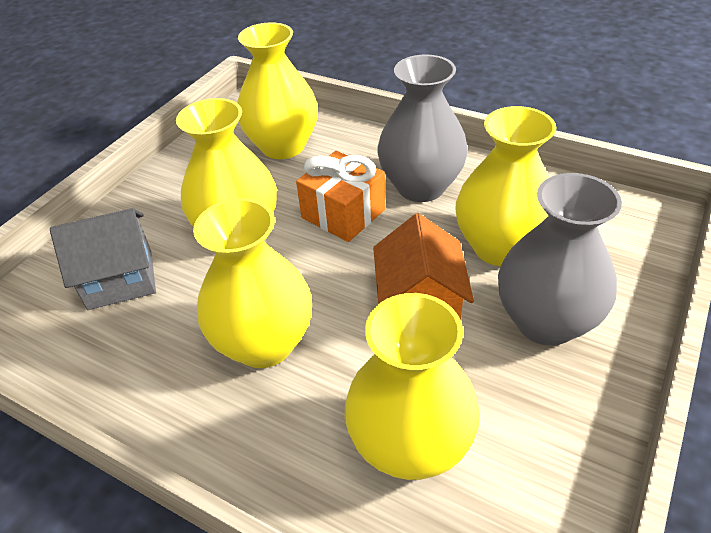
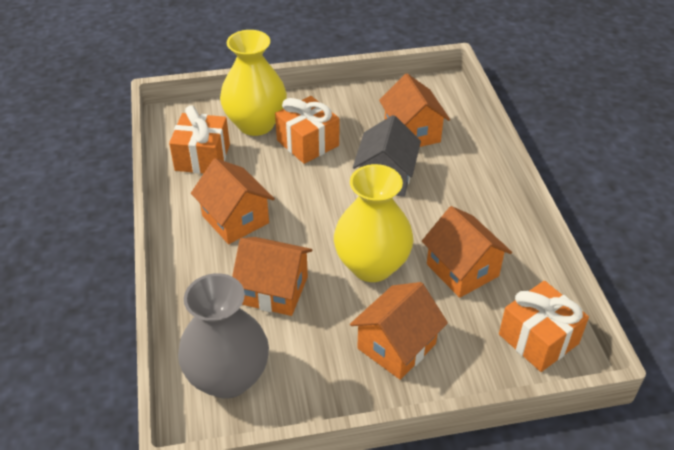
grey vase: 2 -> 1
orange gift: 1 -> 3
orange house: 1 -> 5
yellow vase: 5 -> 2

